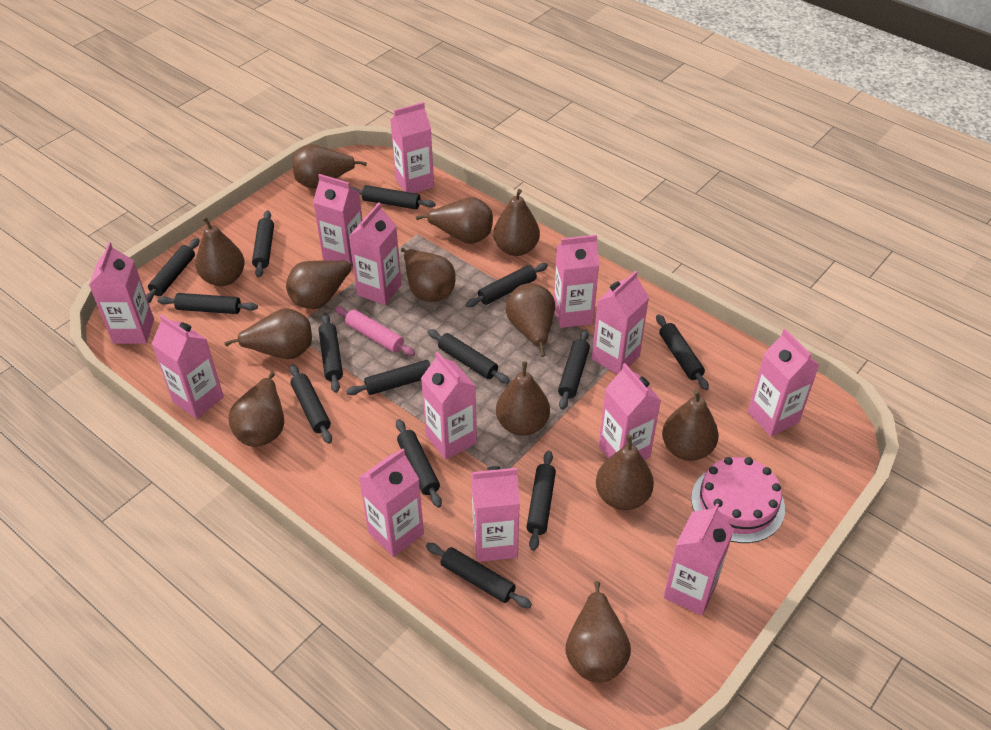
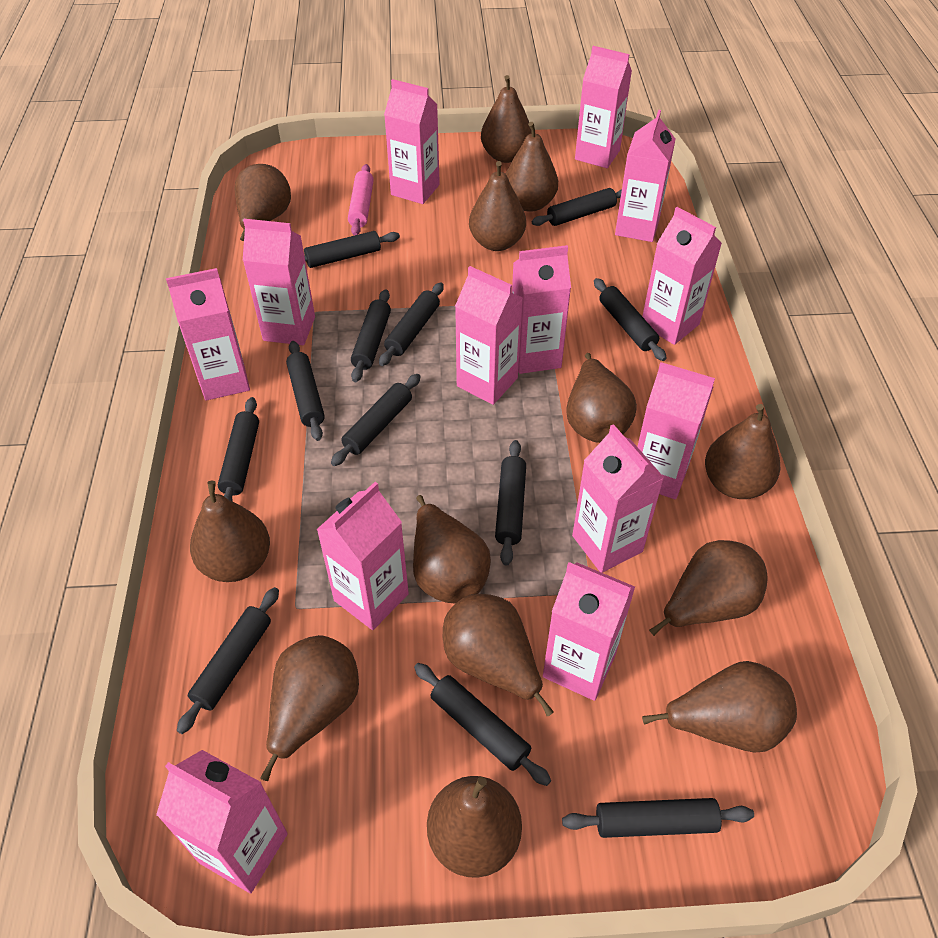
black rolling pin: 14 -> 12
pink cake: 1 -> 0

